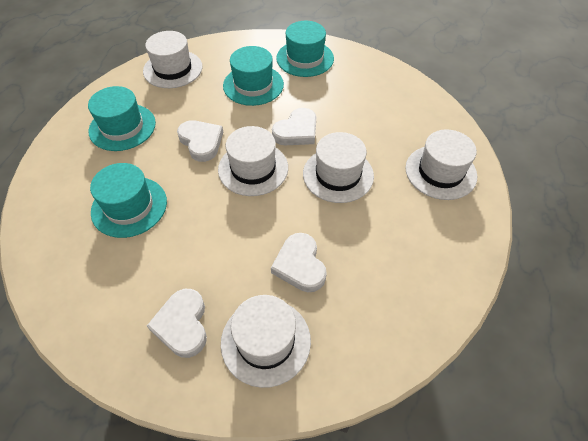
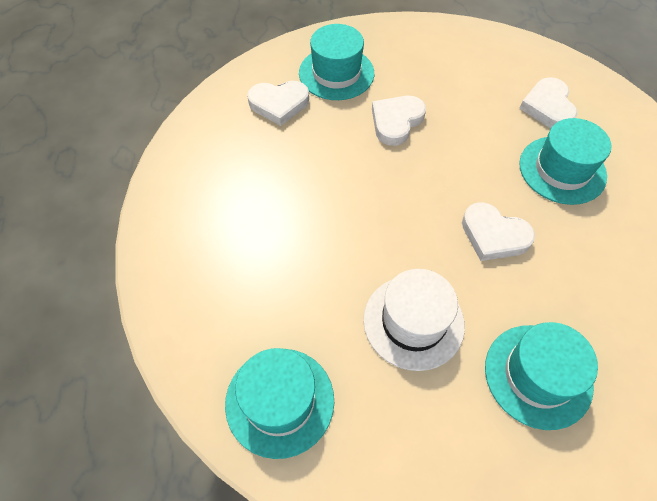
white hat: 5 -> 1

